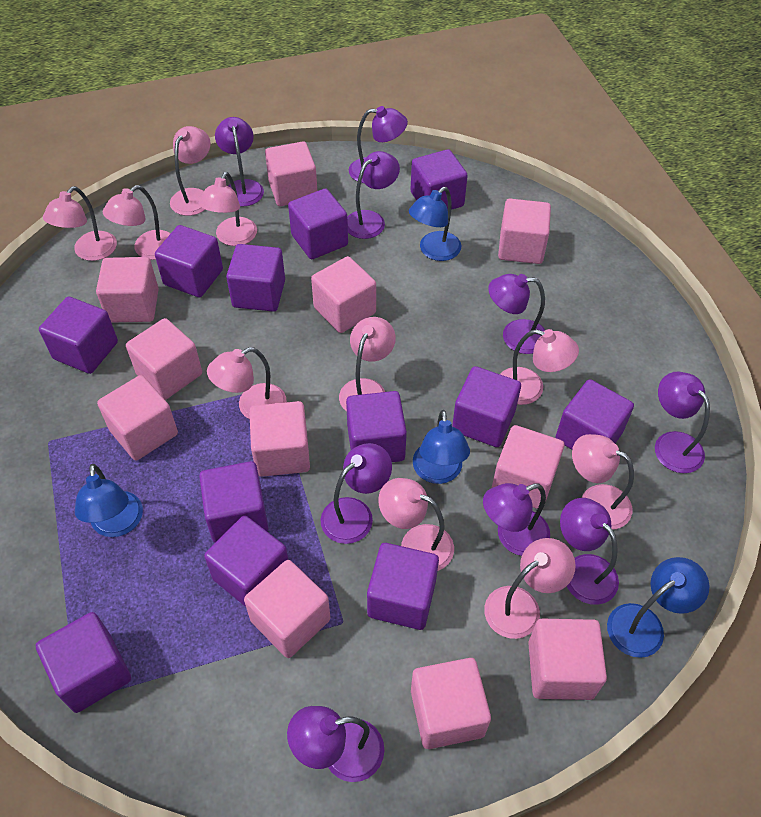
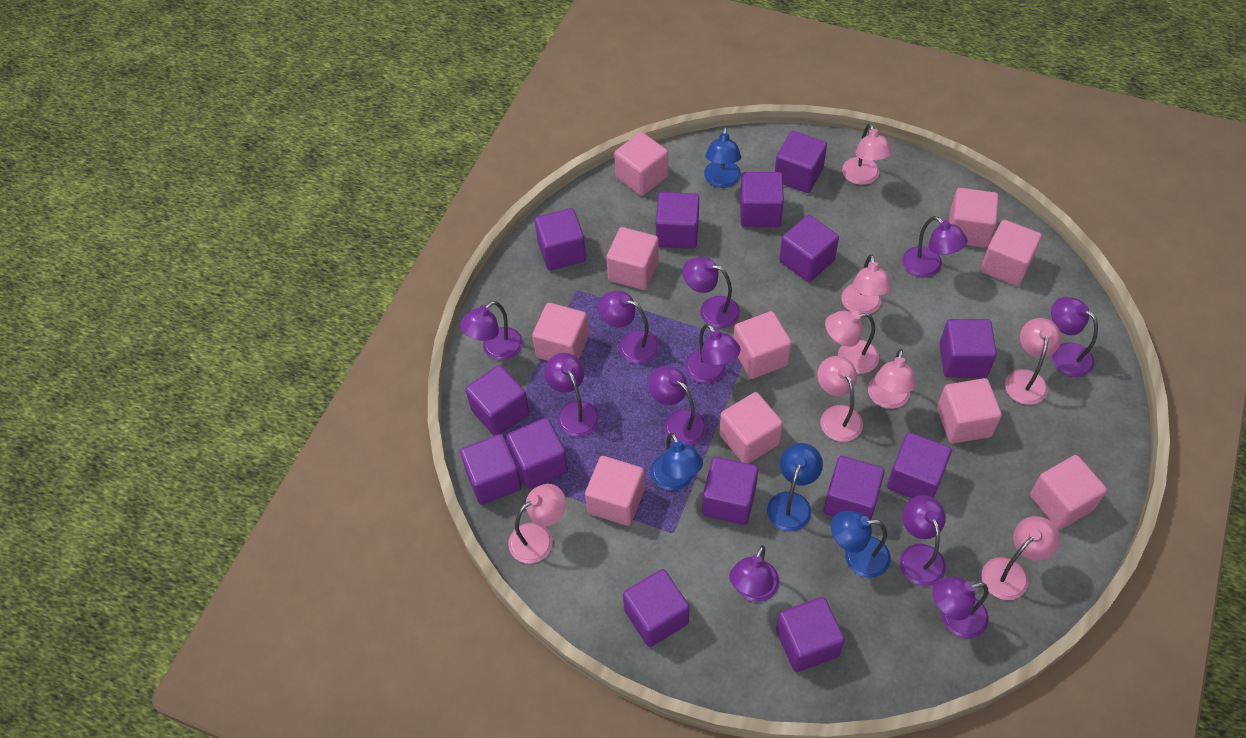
pink cube: 11 -> 10
pink lamp: 10 -> 8
purple cube: 12 -> 14
purple lamp: 9 -> 11

